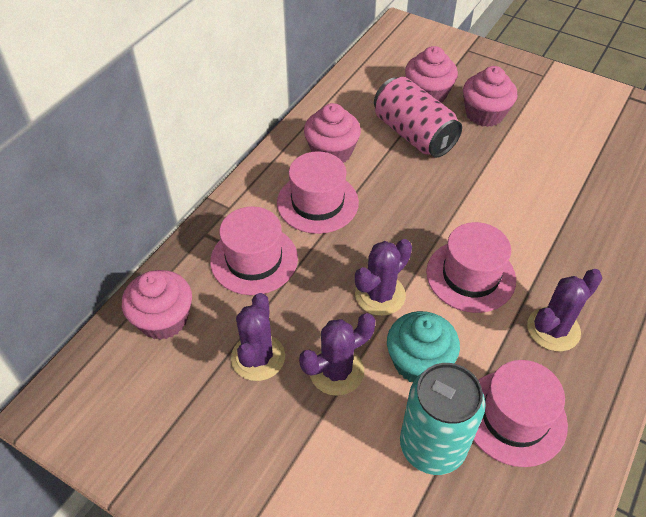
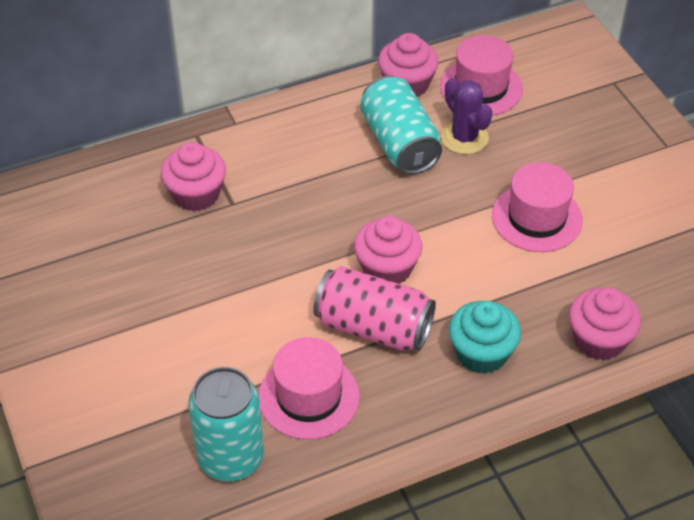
pink hat: 4 -> 3
purple cactus: 4 -> 1
turquoise can: 1 -> 2

